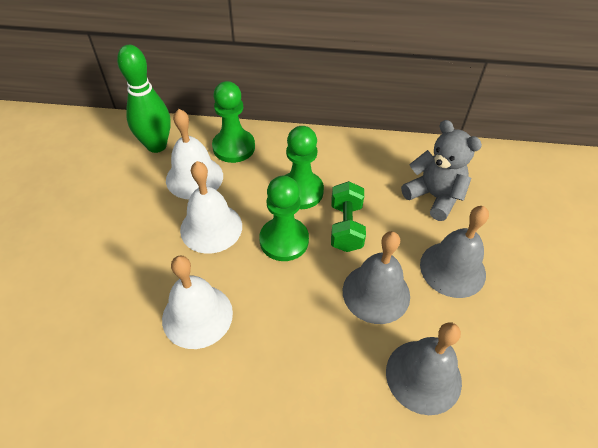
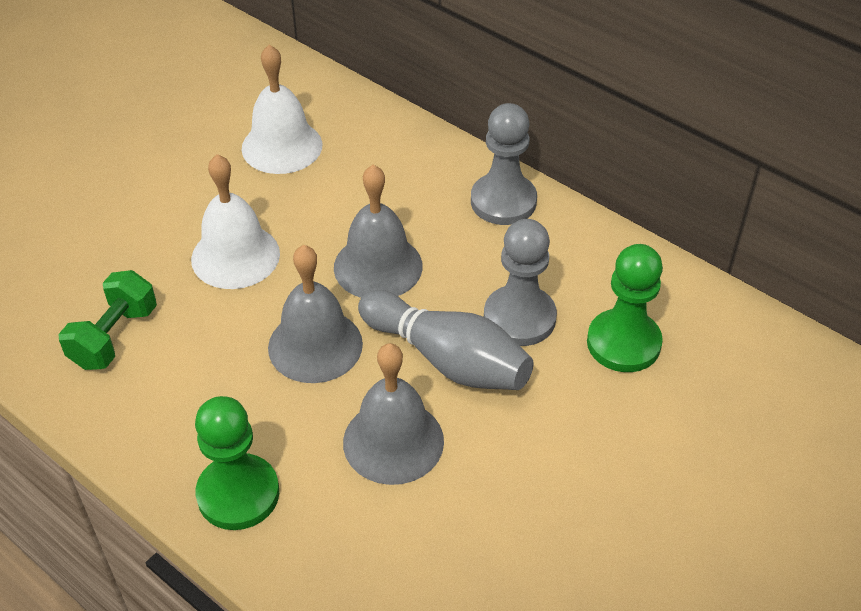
green bowling pin: 1 -> 0
green pawn: 3 -> 2
grey bowling pin: 0 -> 1
grey pawn: 0 -> 2
grey teddy bear: 1 -> 0
white bell: 3 -> 2

